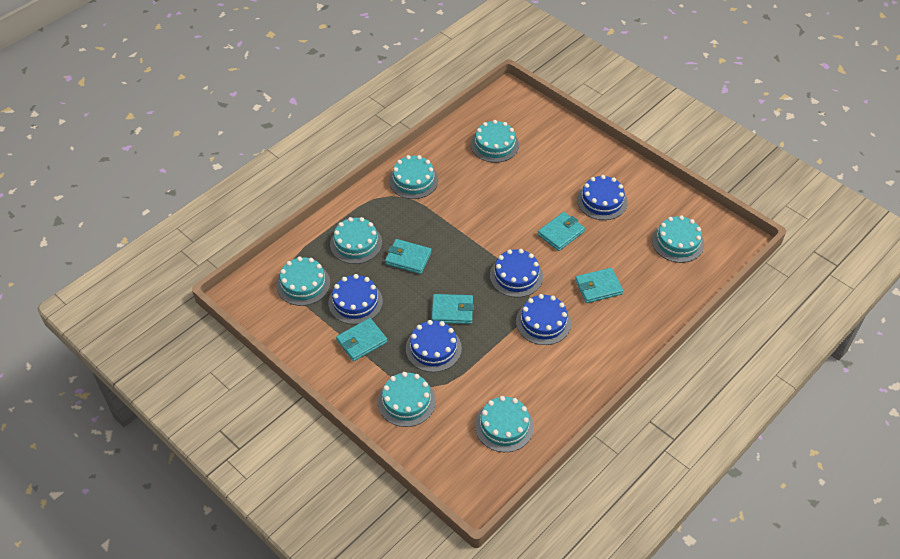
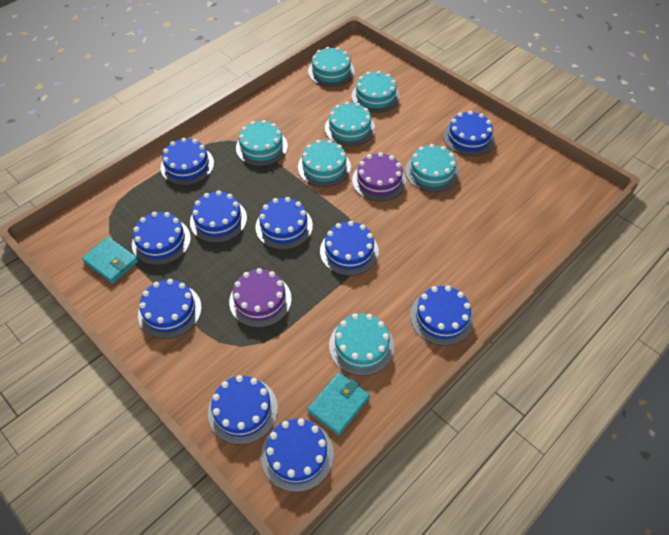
blue cake: 5 -> 10
purple cake: 0 -> 2
turquoise wallet: 5 -> 2

